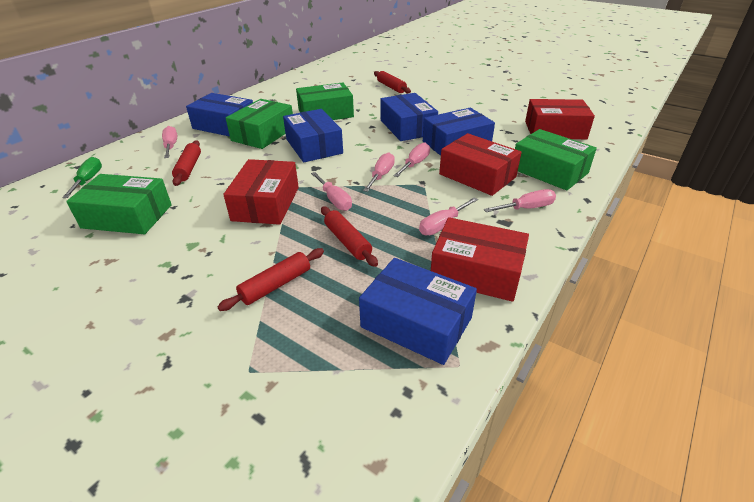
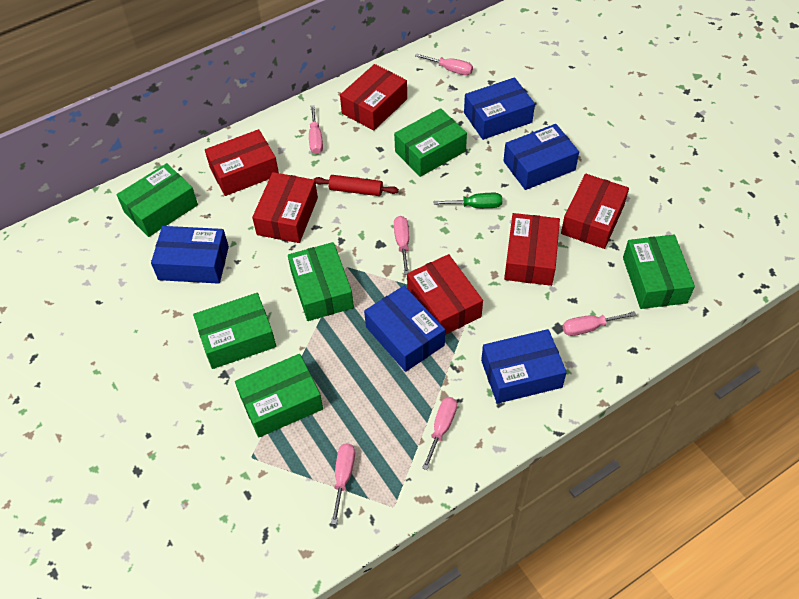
green box: 4 -> 6
red box: 4 -> 6
red rolling pin: 4 -> 1

